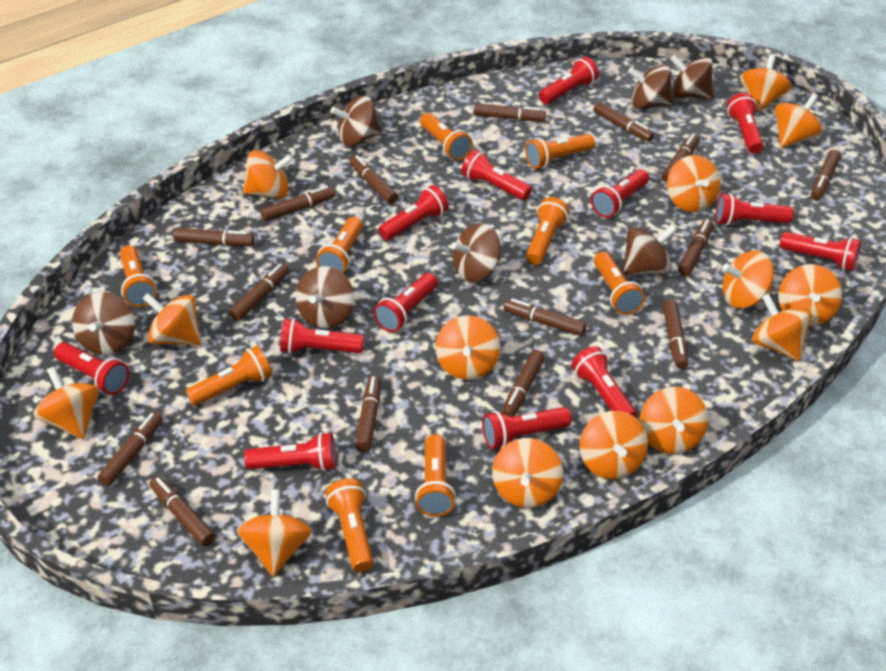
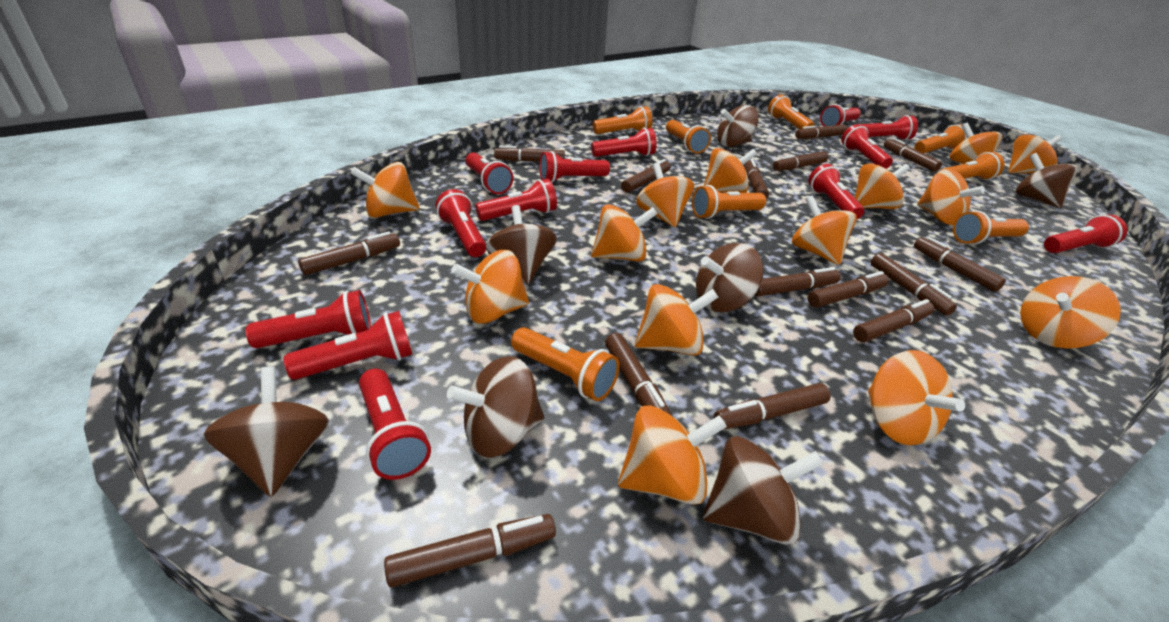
orange flashlight: 9 -> 8

